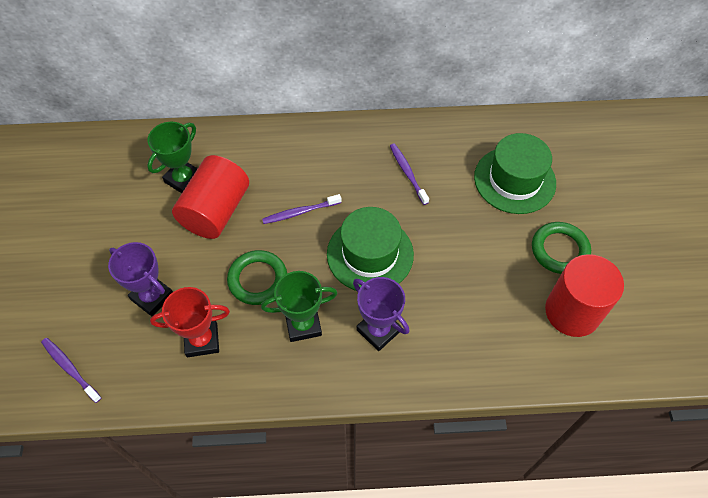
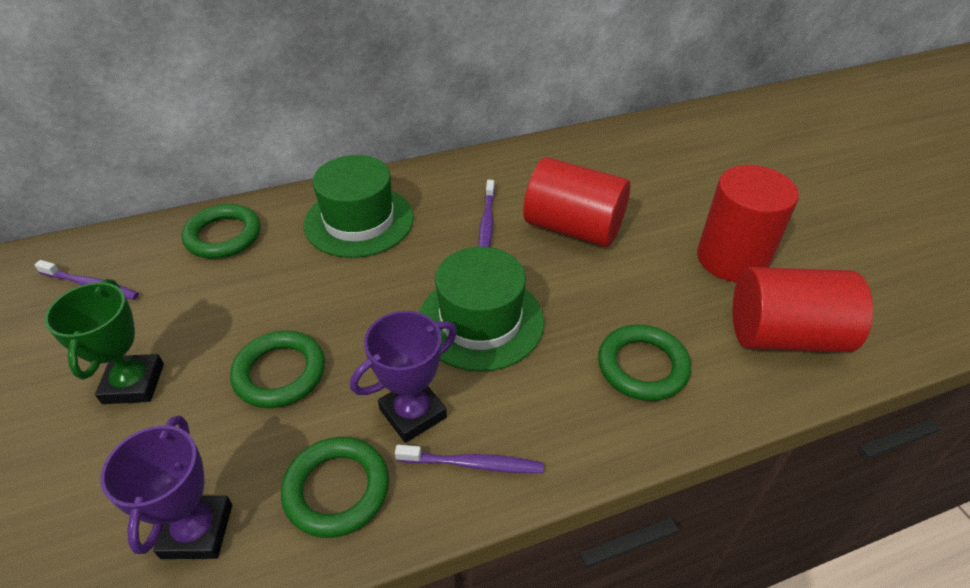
green ring: 2 -> 4
green trophy: 2 -> 1
red cylinder: 2 -> 3
red trophy: 1 -> 0

